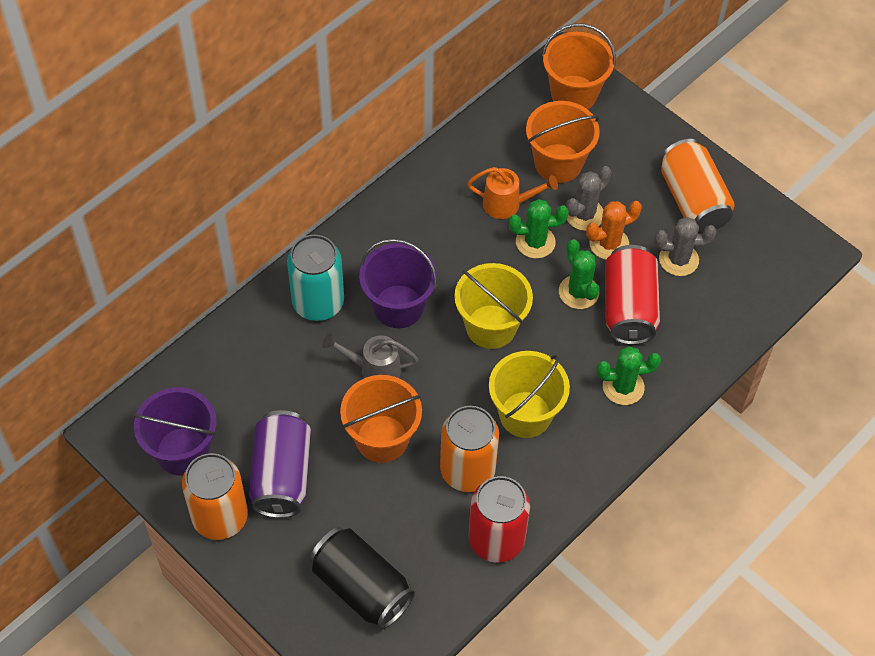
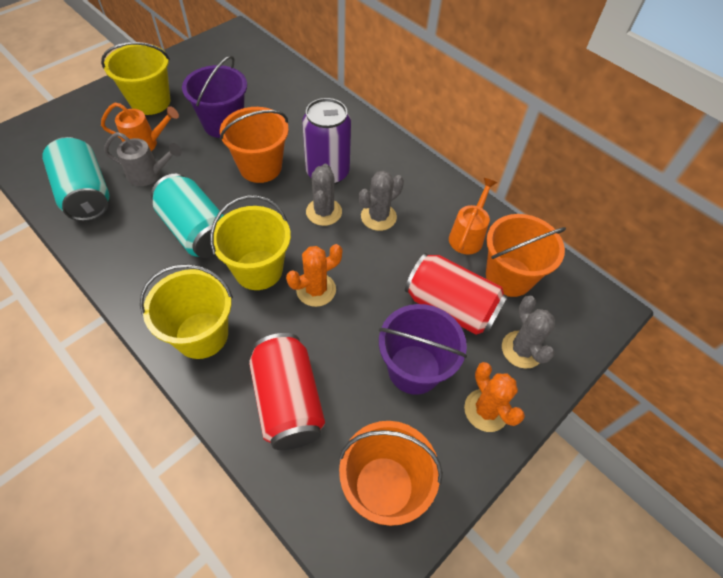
black can: 1 -> 0
green cactus: 3 -> 0
grey cactus: 2 -> 3
orange cactus: 1 -> 2
orange can: 3 -> 0
orange watering can: 1 -> 2
turquoise can: 1 -> 2
yellow bucket: 2 -> 3

